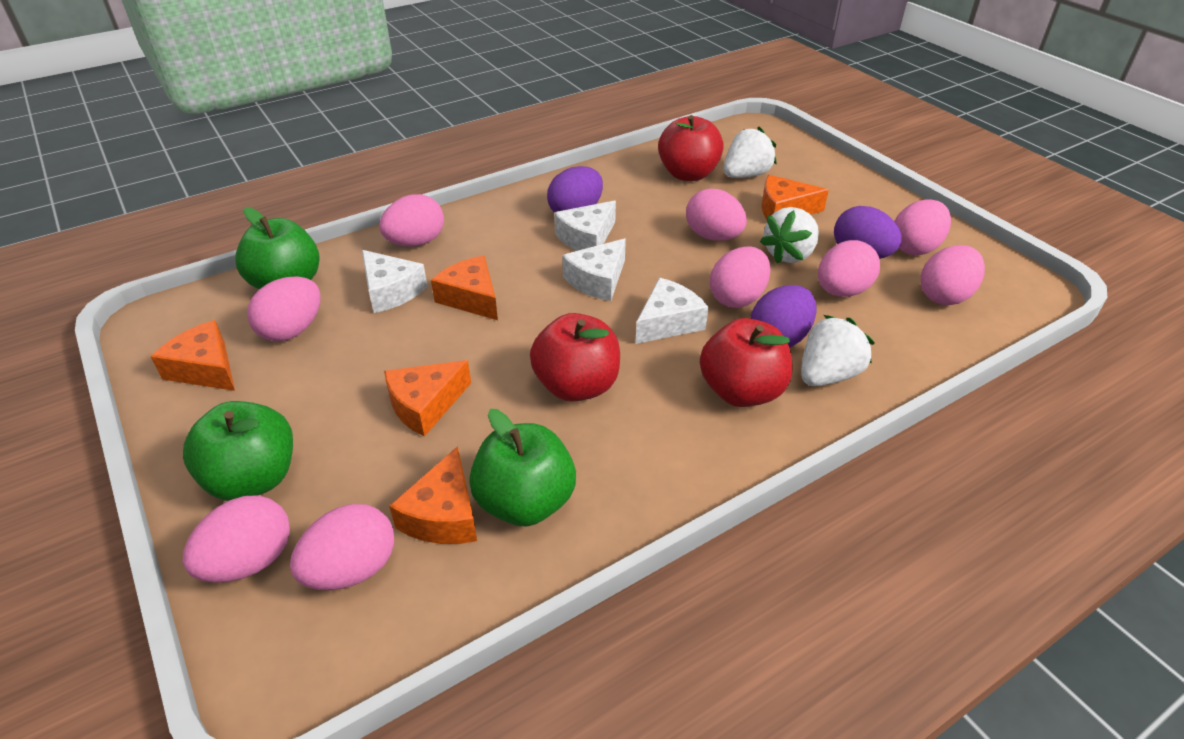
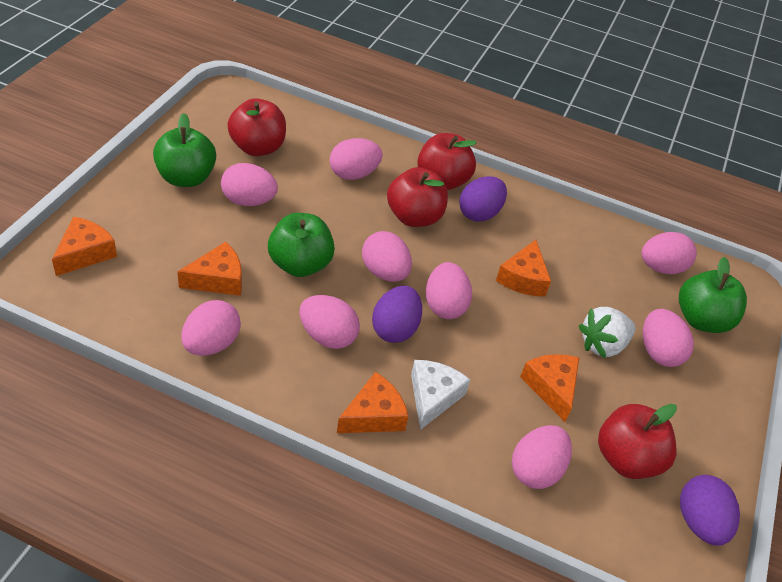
red apple: 3 -> 4
white cheese: 4 -> 1
white strawberry: 3 -> 1

